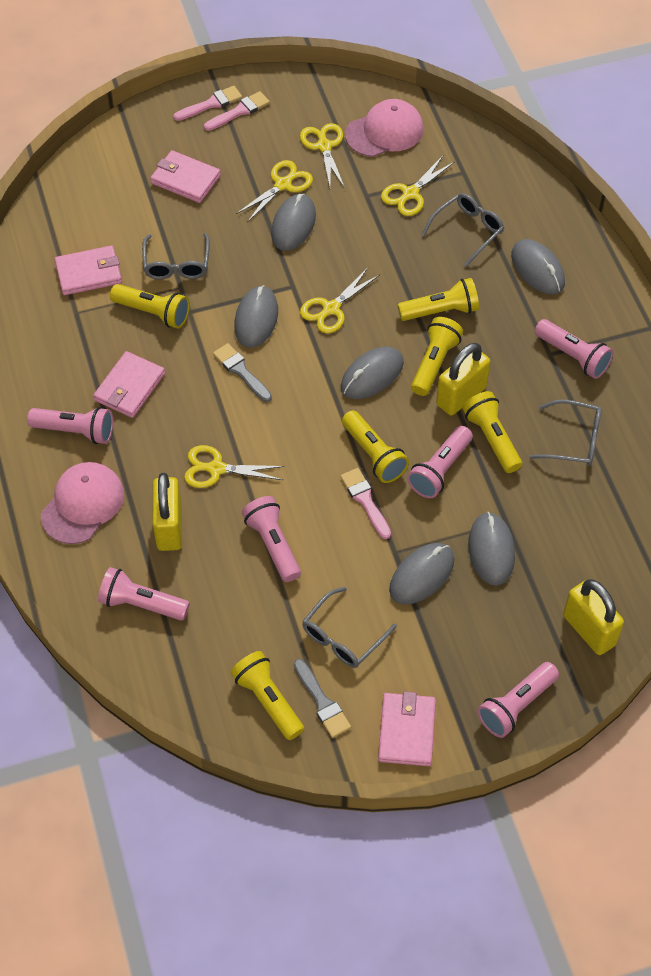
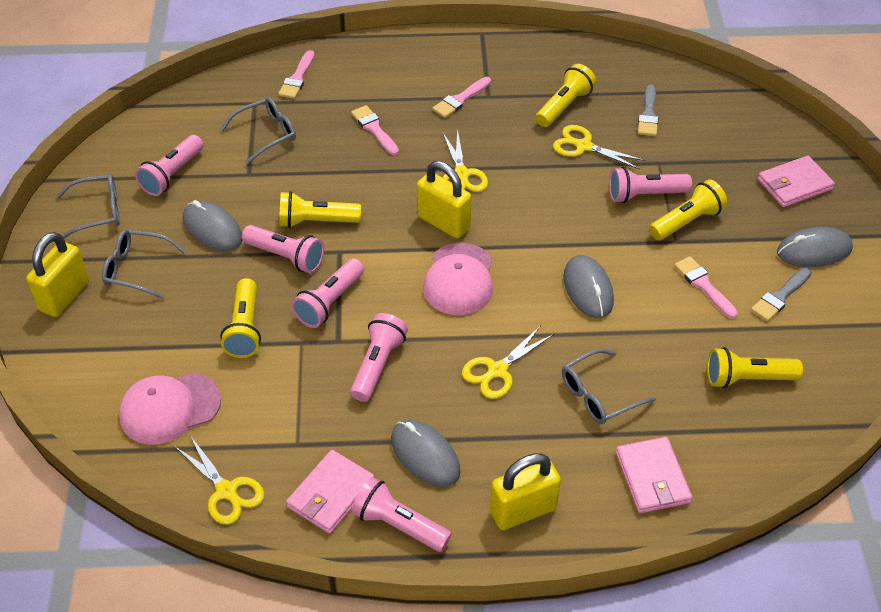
grey mouse: 6 -> 4
pink brush: 3 -> 4
pink wallet: 4 -> 3
yellow flashlight: 6 -> 5
yellow scissors: 5 -> 4

